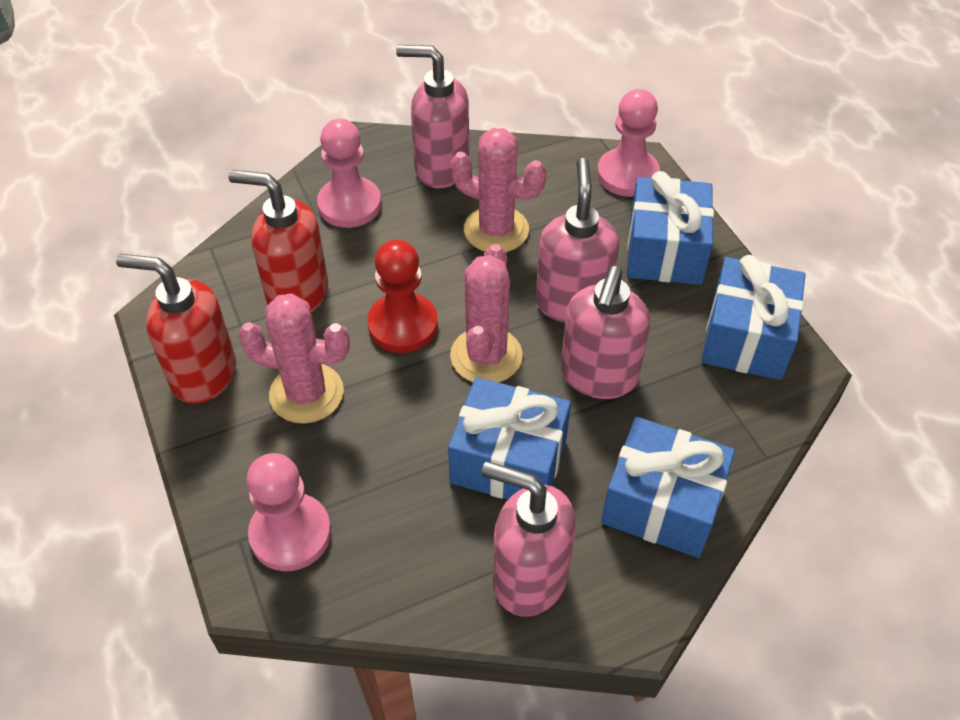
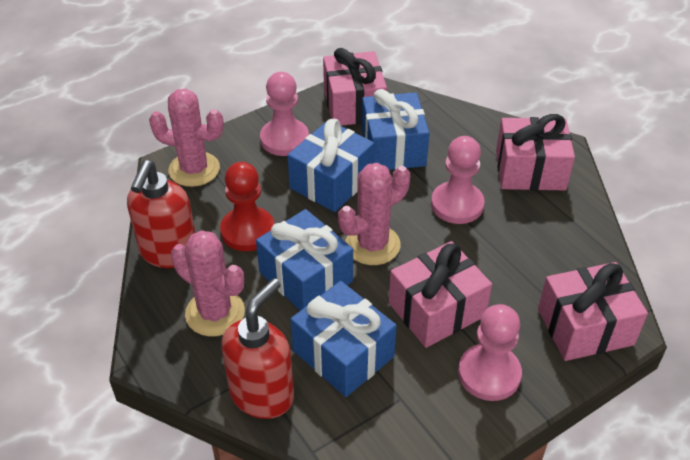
pink gift: 0 -> 4
pink soap dispenser: 4 -> 0

